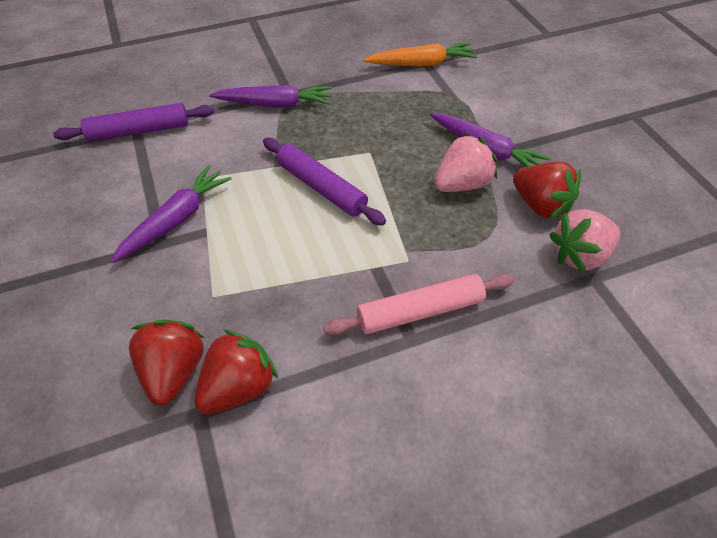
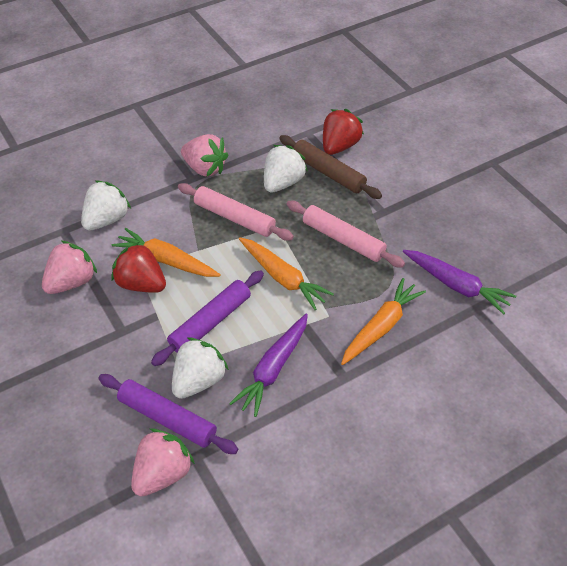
brown rolling pin: 0 -> 1
orange carrot: 1 -> 3
pink rolling pin: 1 -> 2
pink strawberry: 2 -> 3
purple carrot: 3 -> 2
red strawberry: 3 -> 2
white strawberry: 0 -> 3

